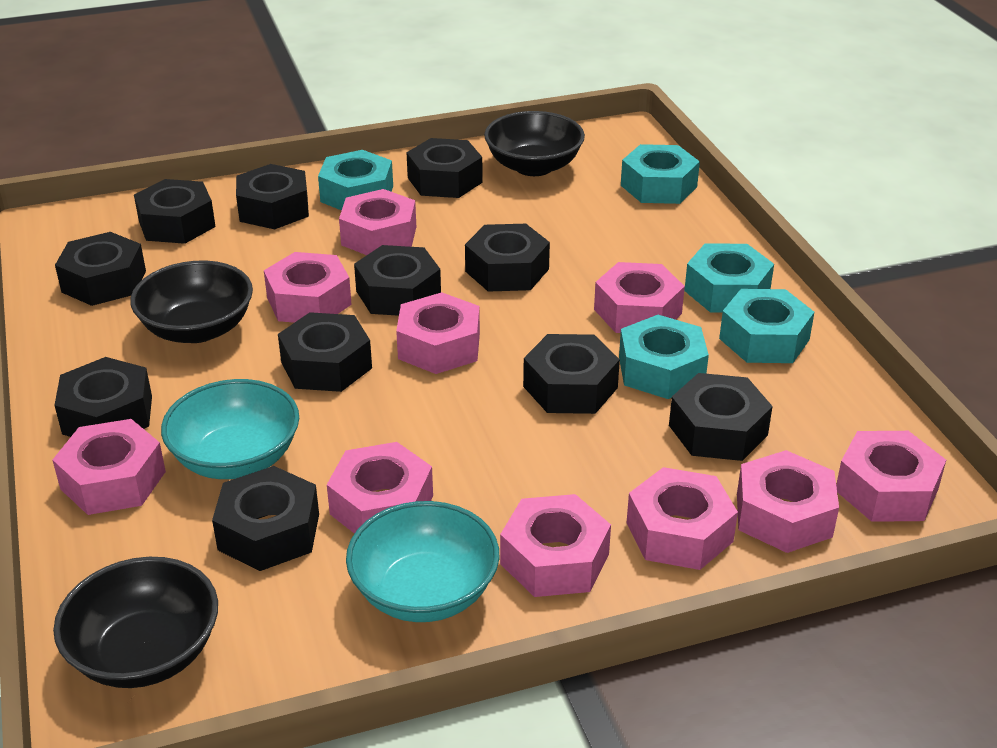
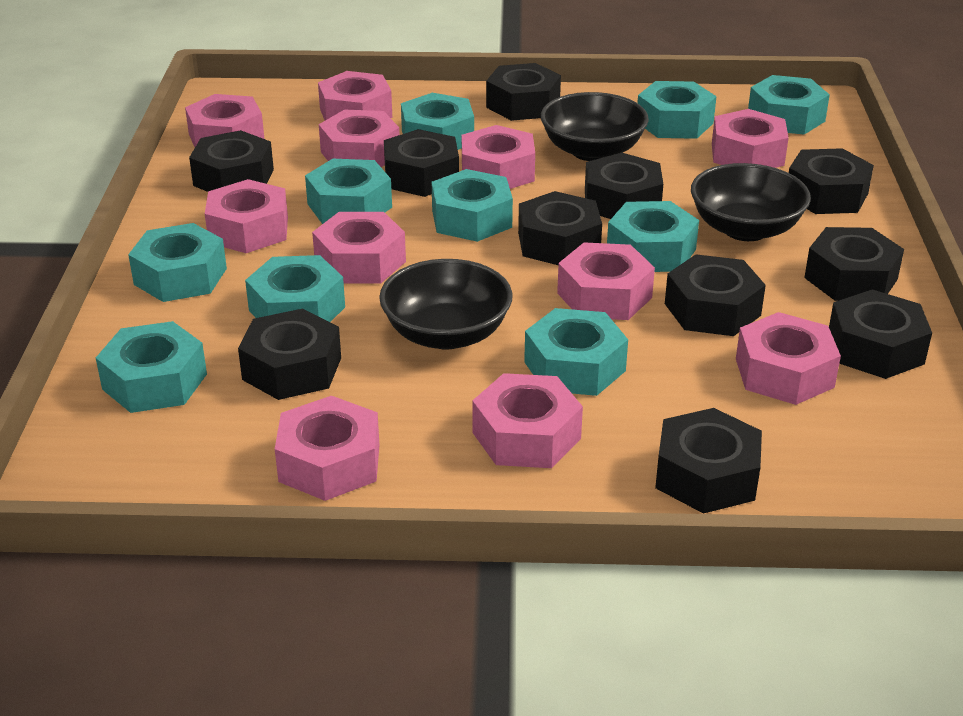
pink nut: 10 -> 11
turquoise bowl: 2 -> 0
turquoise nut: 5 -> 10

